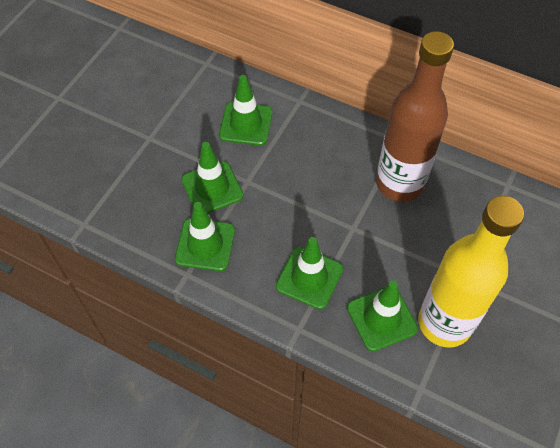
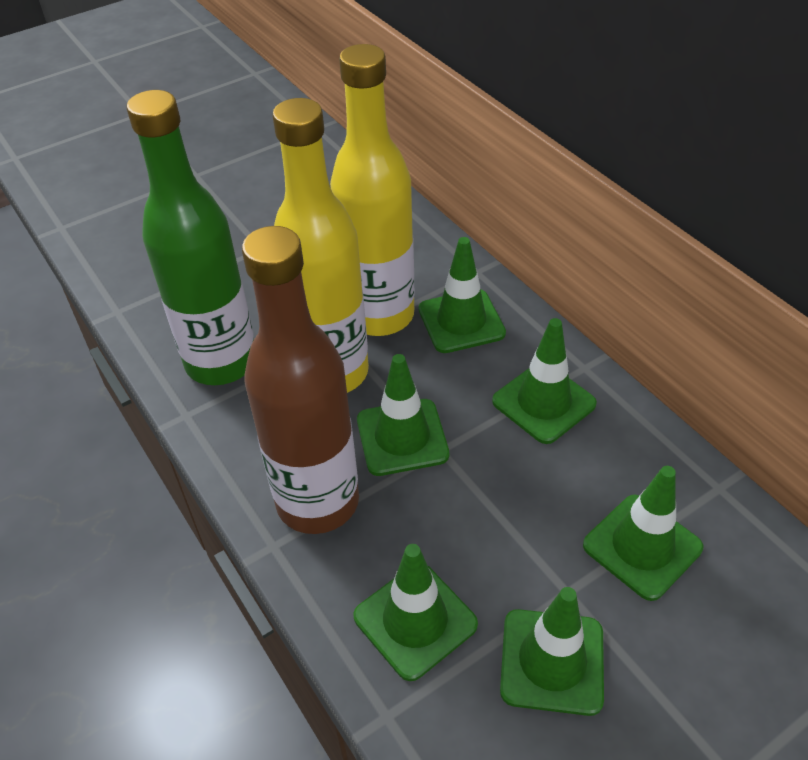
green bottle: 0 -> 1
green traffic cone: 5 -> 6
yellow bottle: 1 -> 2

